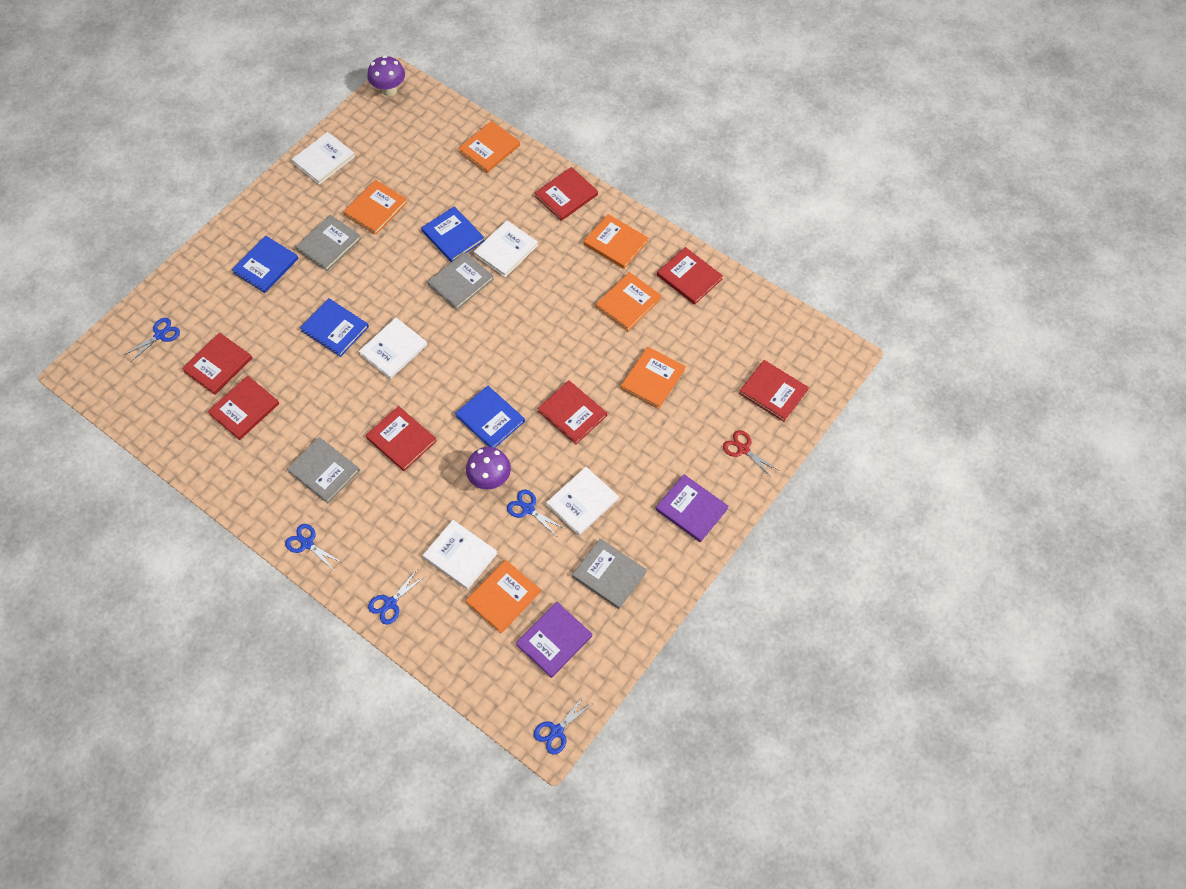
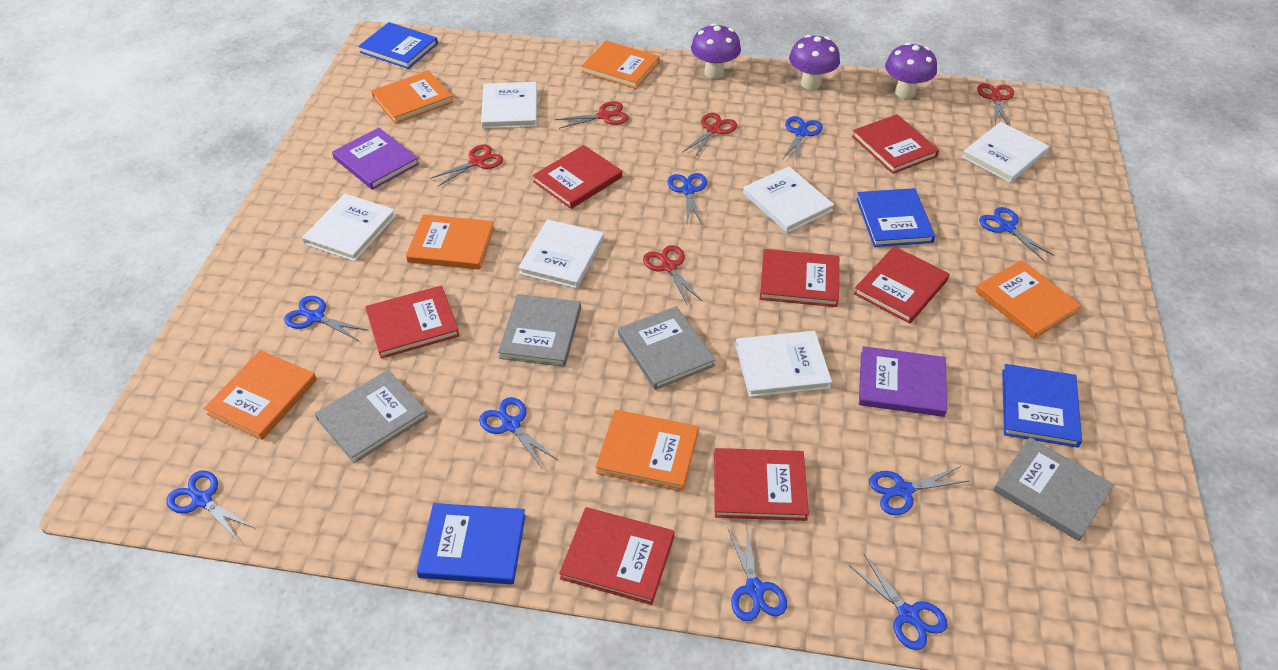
blue scissors: 5 -> 9
purple mushroom: 2 -> 3
red scissors: 1 -> 5
white book: 5 -> 6

